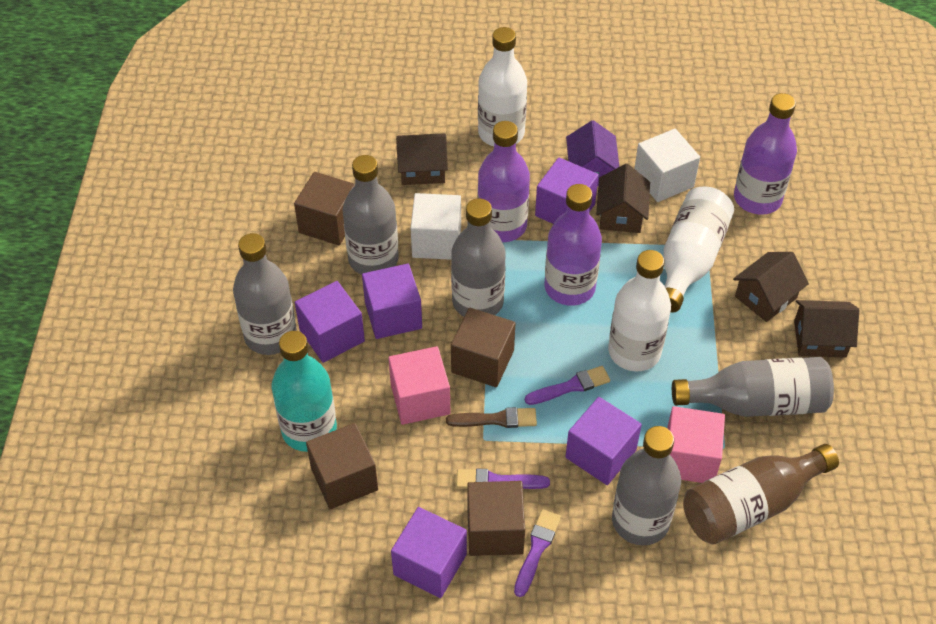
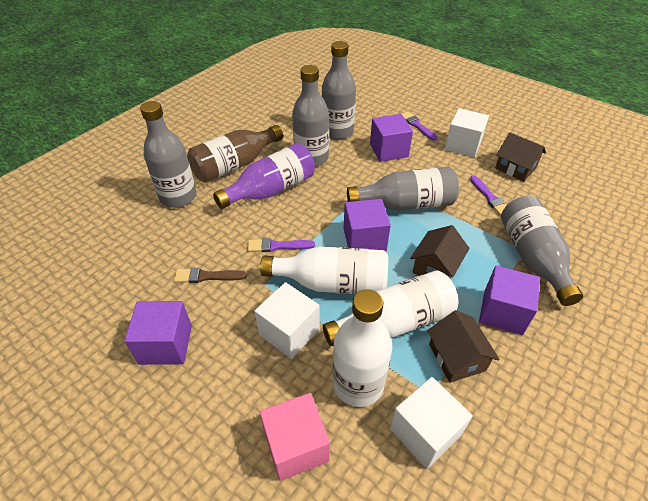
brown cube: 4 -> 0
brown house: 4 -> 3
pink cube: 2 -> 1
purple bottle: 3 -> 1
purple cube: 5 -> 4
purple house: 1 -> 0
turquoise bottle: 1 -> 0
white cube: 2 -> 3

